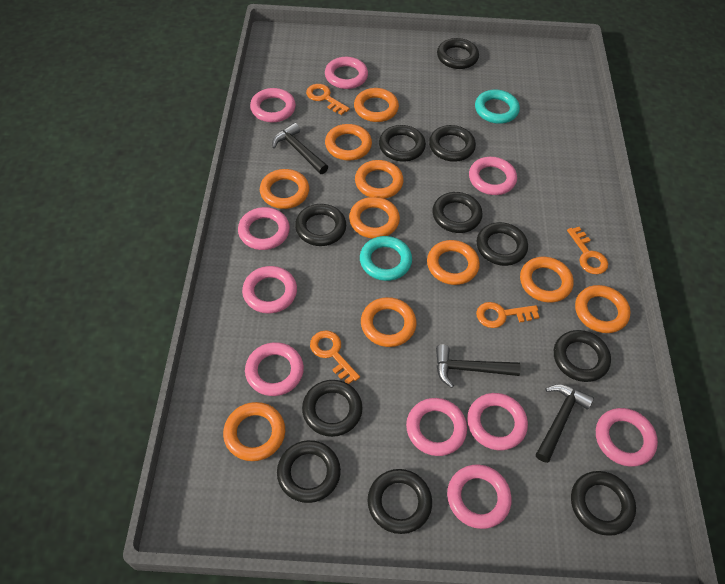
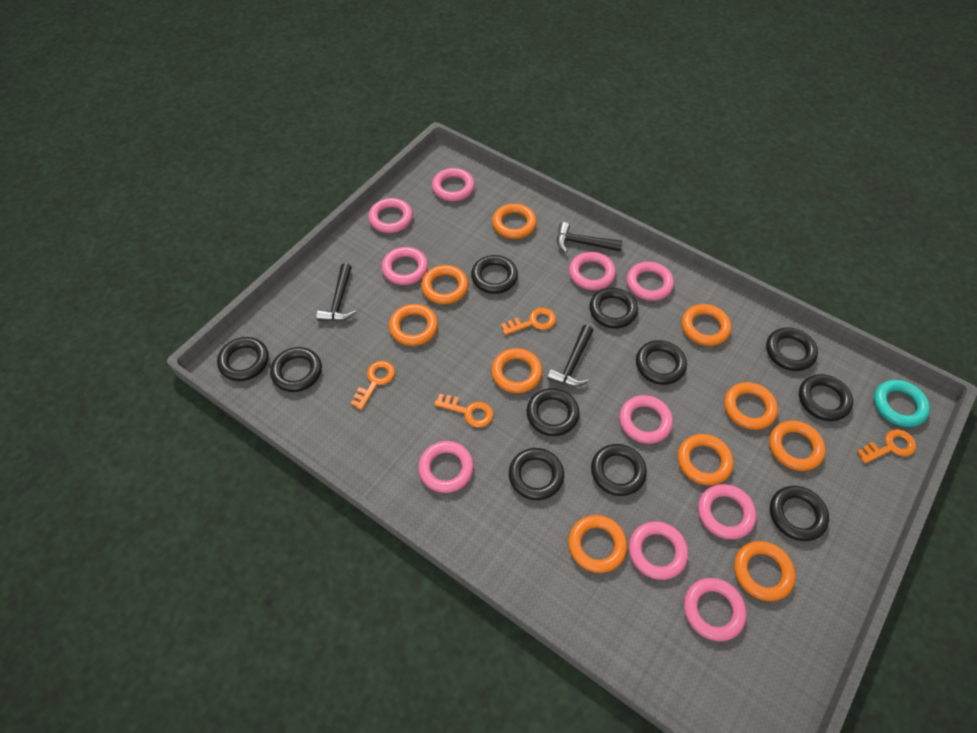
turquoise ring: 2 -> 1

